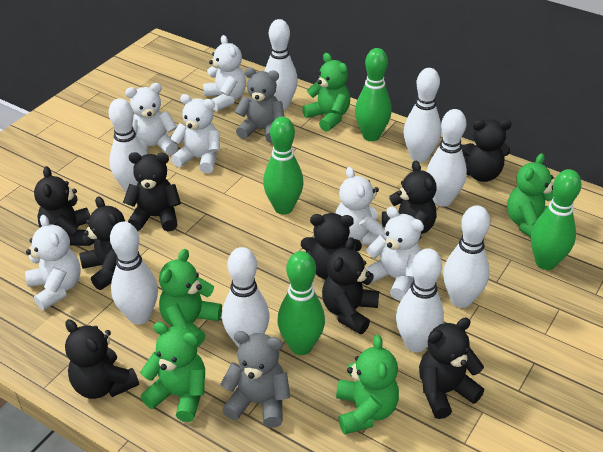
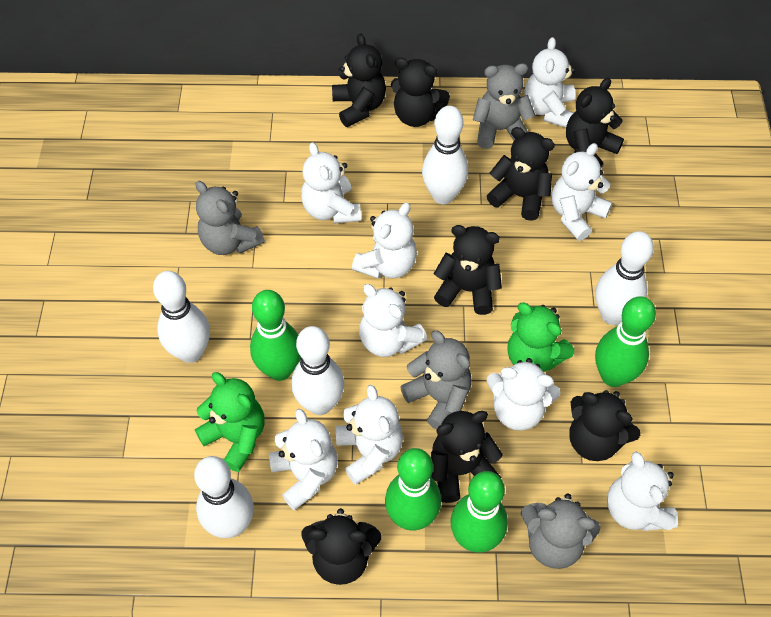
black teddy bear: 9 -> 8
green teddy bear: 5 -> 2
grey teddy bear: 2 -> 4
white bowling pin: 8 -> 5
white teddy bear: 6 -> 9

